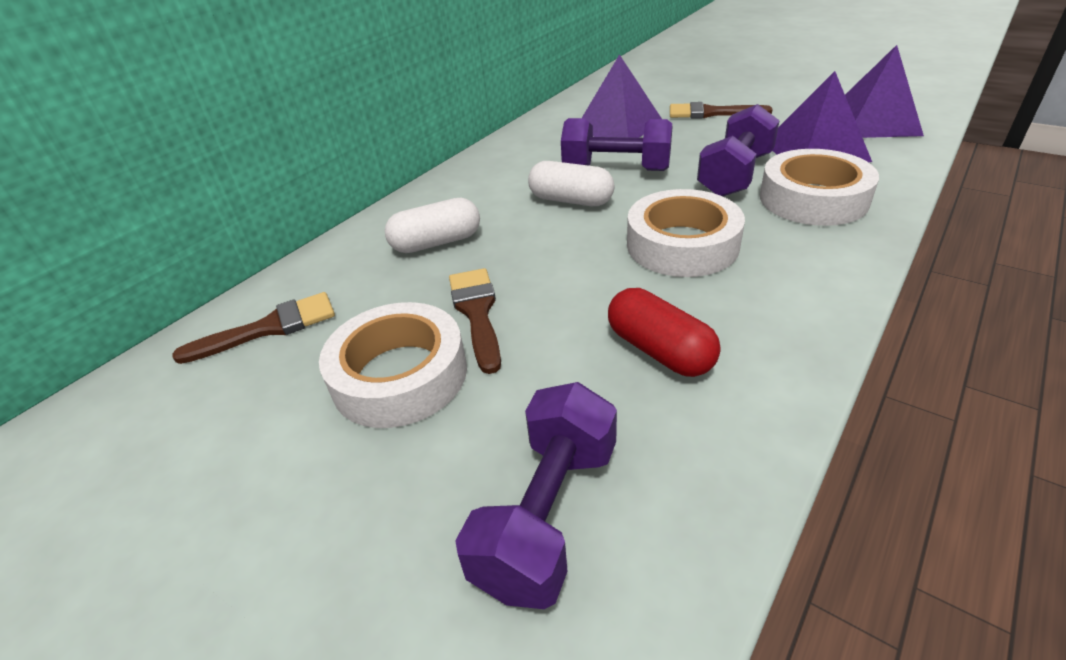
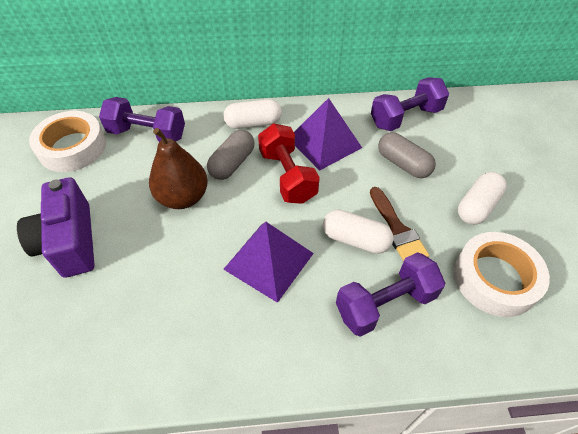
brown brush: 3 -> 1
brown pear: 0 -> 1
grey capsule: 0 -> 2
purple camera: 0 -> 1
purple pyramid: 3 -> 2
red capsule: 1 -> 0
red dumbbell: 0 -> 1
white capsule: 2 -> 3
white tape: 3 -> 2

